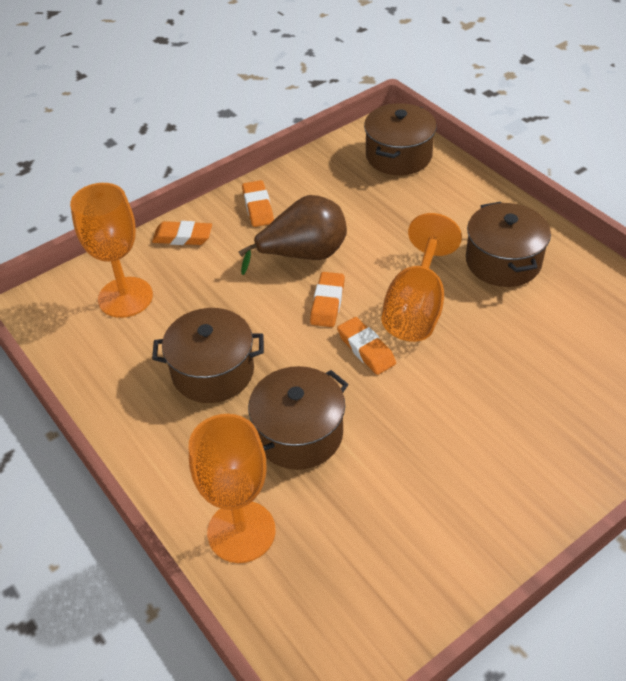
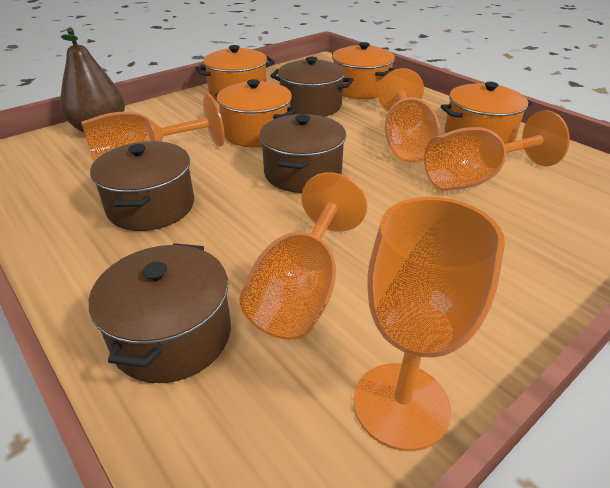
orange eraser: 4 -> 0
orange goblet: 3 -> 5
orange pot: 0 -> 4

